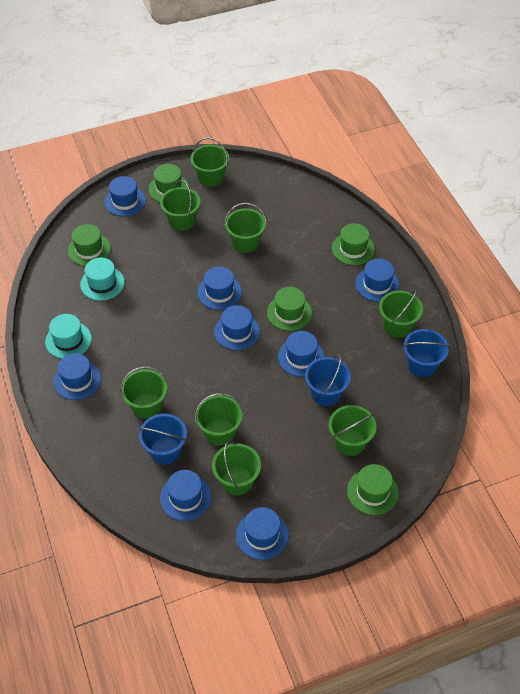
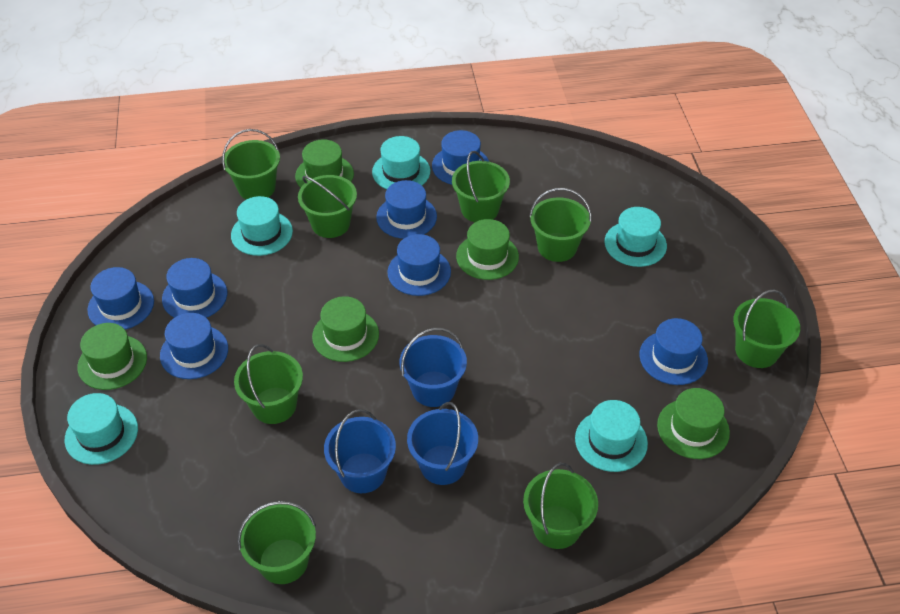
blue hat: 8 -> 7
turquoise hat: 2 -> 5

